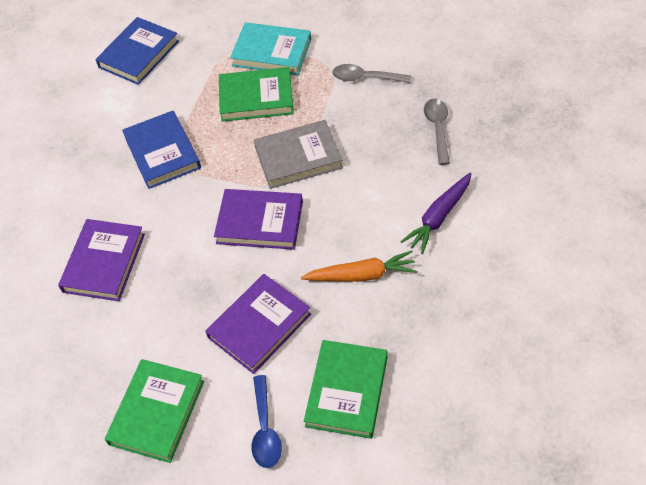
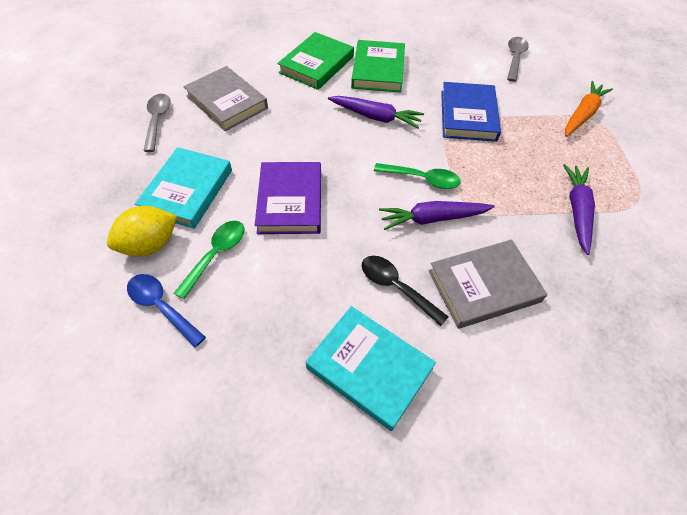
black spoon: 0 -> 1
blue book: 2 -> 1
green book: 3 -> 2
green spoon: 0 -> 2
grey book: 1 -> 2
purple book: 3 -> 1
purple carrot: 1 -> 3
turquoise book: 1 -> 2
yellow lemon: 0 -> 1

